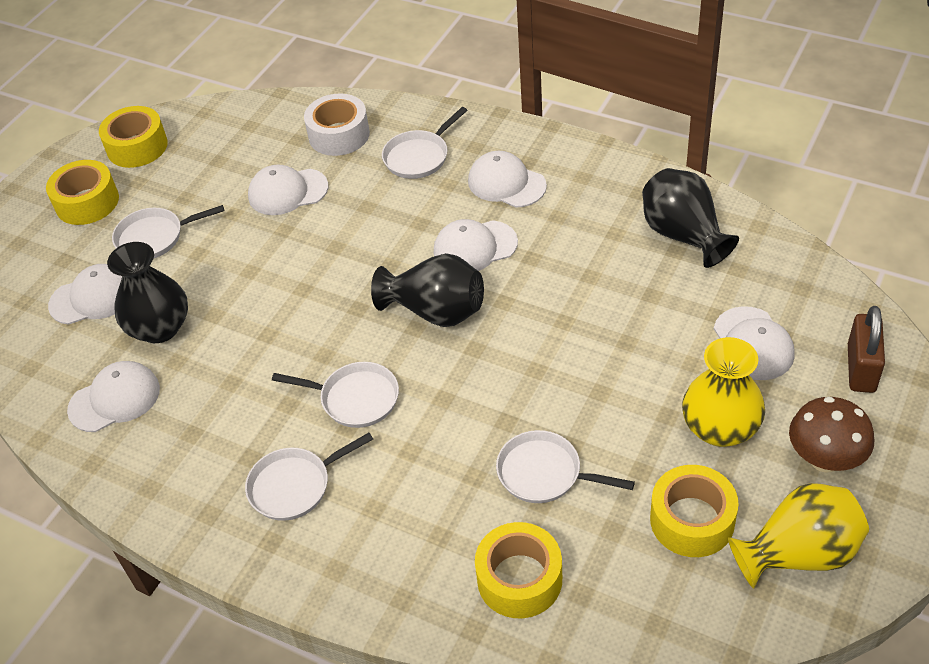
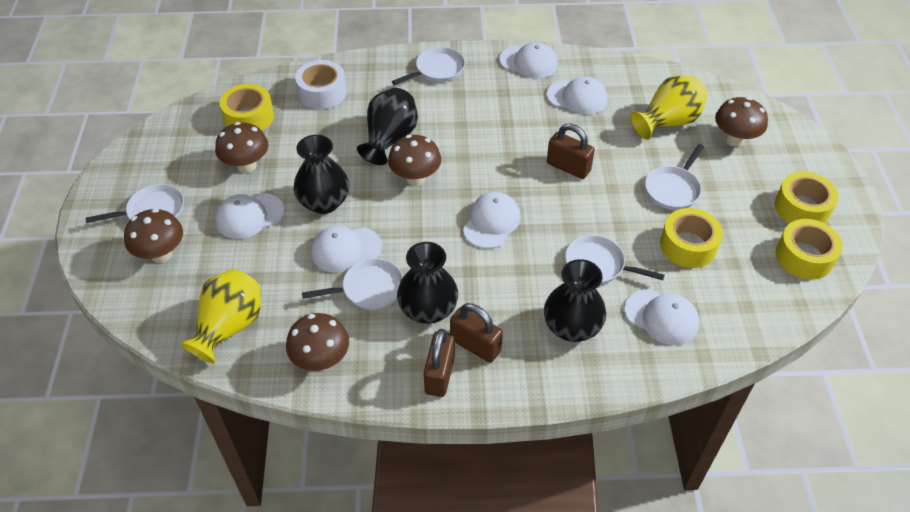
black vase: 3 -> 4
brown mushroom: 1 -> 5
brown padlock: 1 -> 3

